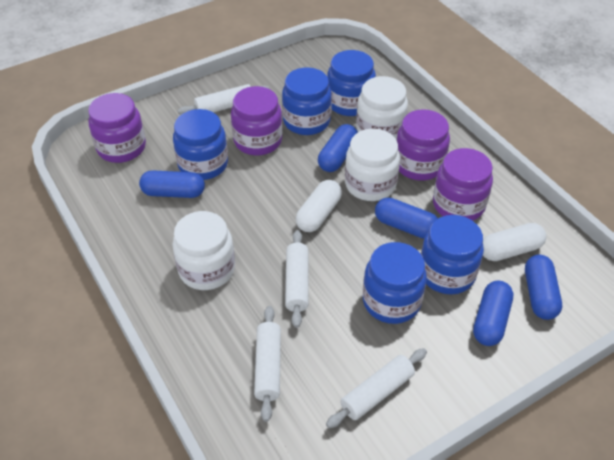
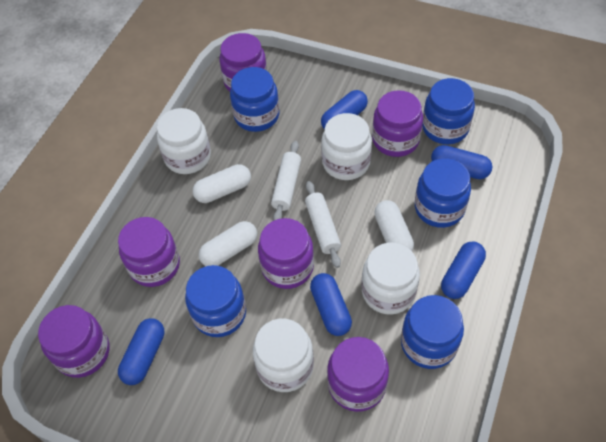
purple jar: 4 -> 6
white capsule: 2 -> 3
white jar: 3 -> 4
white rolling pin: 4 -> 2

